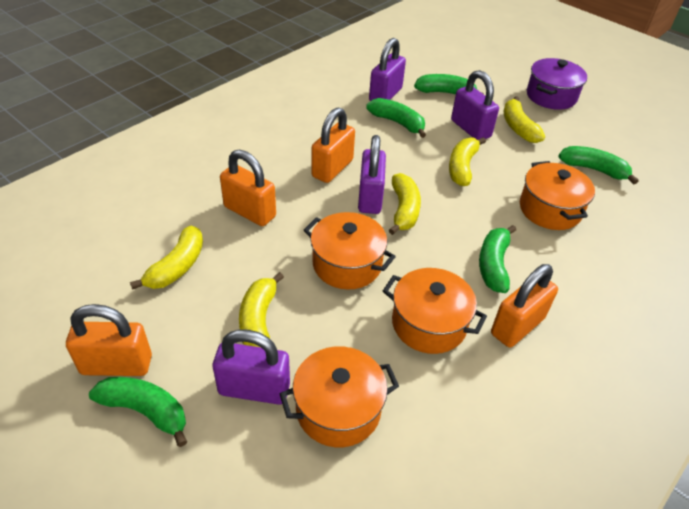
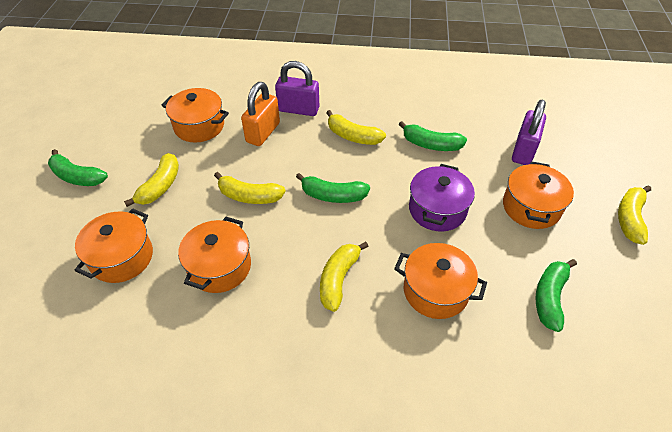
green banana: 5 -> 4
orange padlock: 4 -> 1
orange pot: 4 -> 5
purple padlock: 4 -> 2

